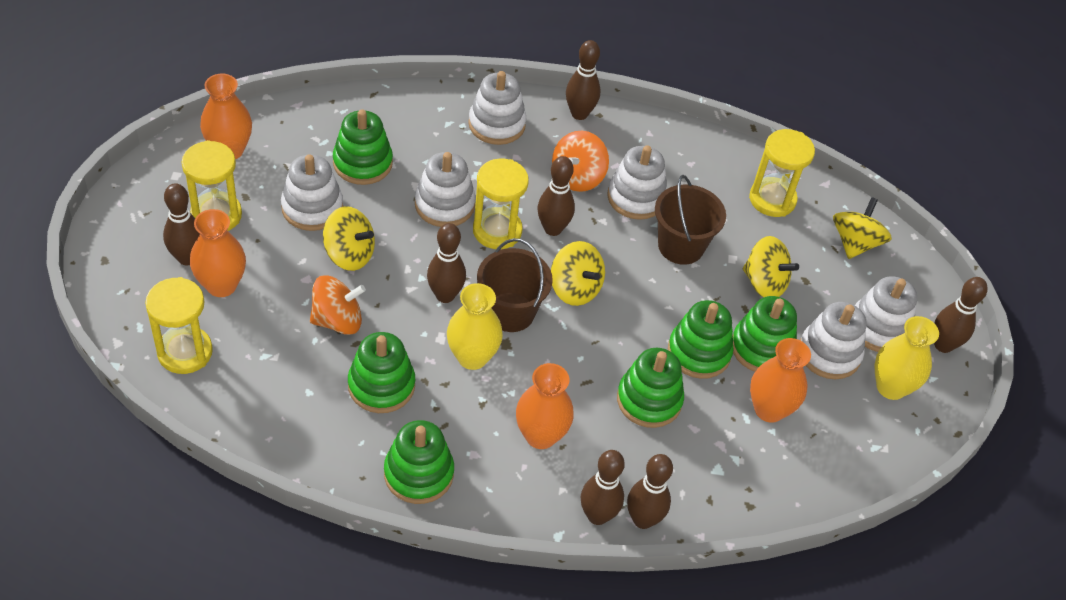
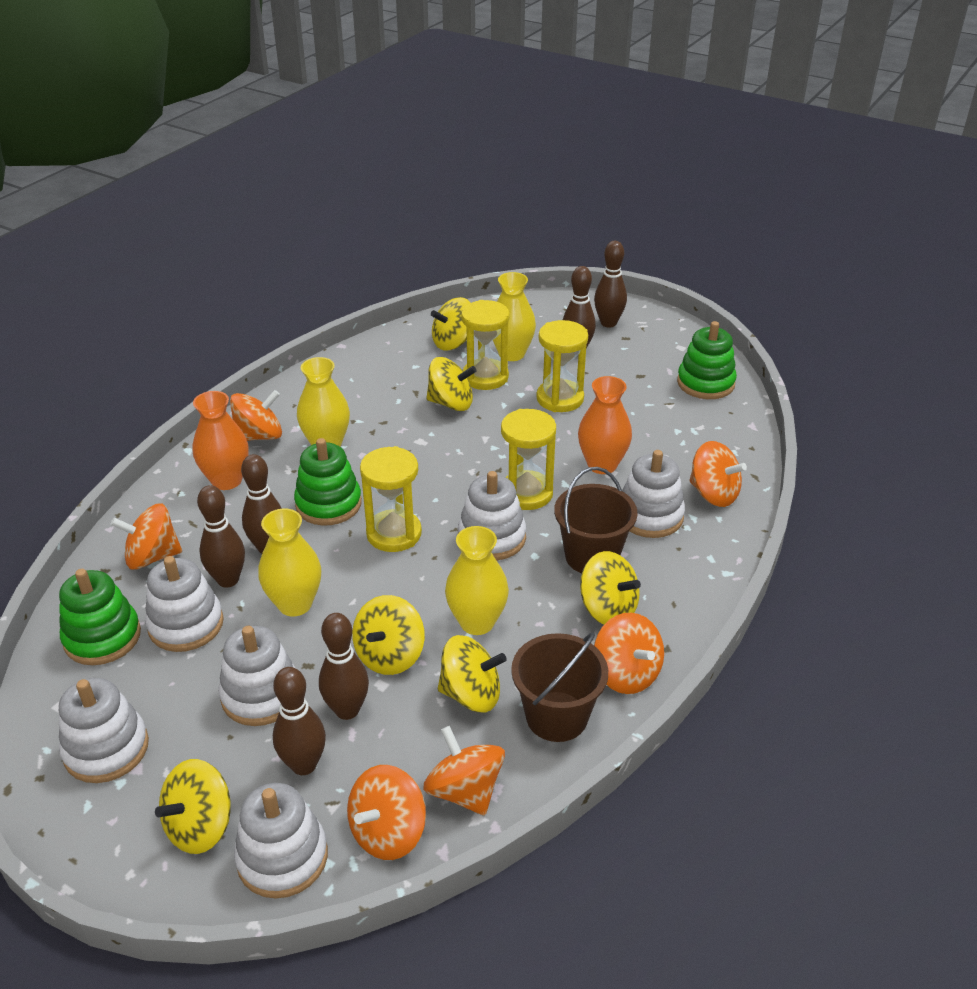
brown bowling pin: 7 -> 6
green stacking toy: 6 -> 3
orange spinning top: 2 -> 6
orange vase: 4 -> 2
yellow spinning top: 4 -> 6
yellow vase: 2 -> 4

